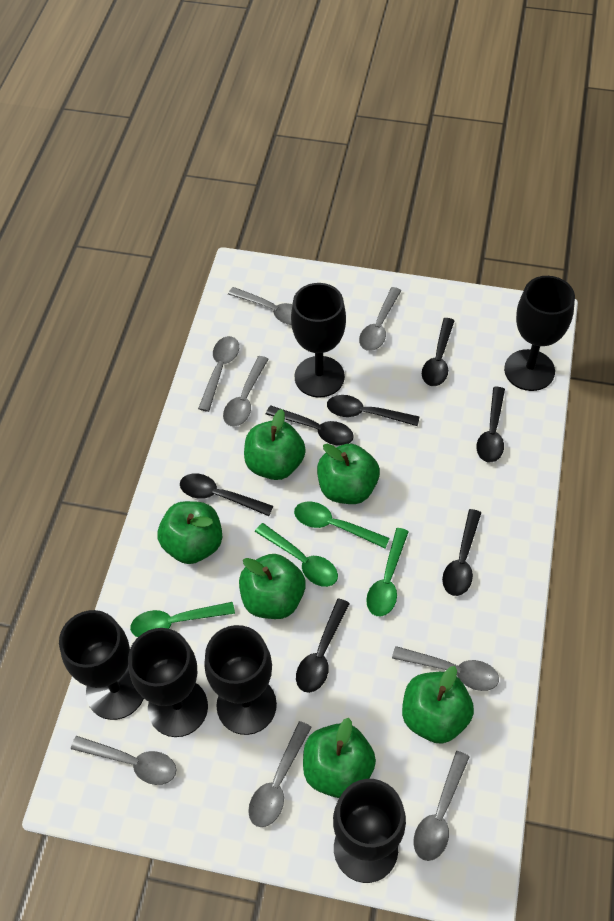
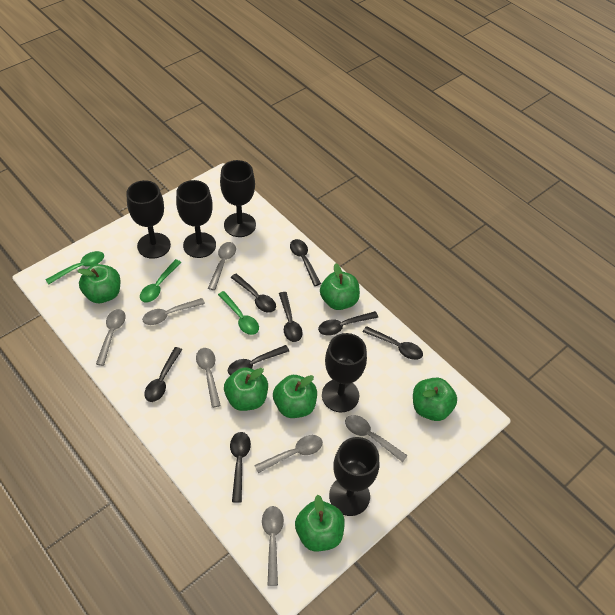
black goblet: 6 -> 5
black spoon: 7 -> 8
green spoon: 4 -> 3
grey spoon: 8 -> 7

